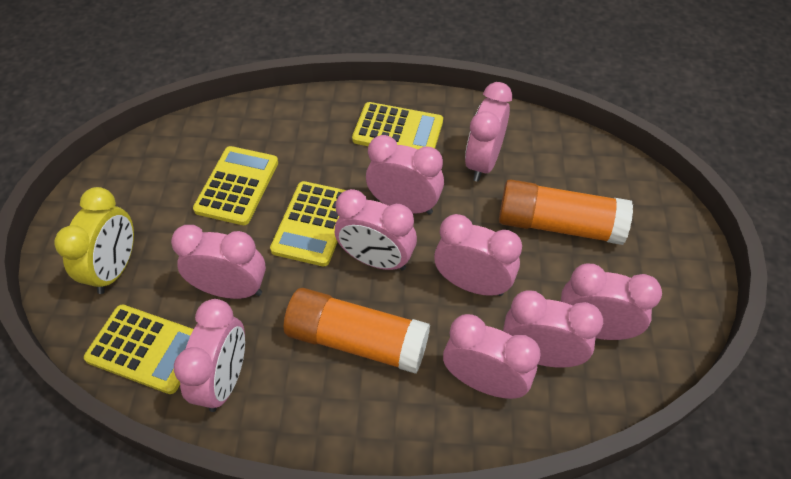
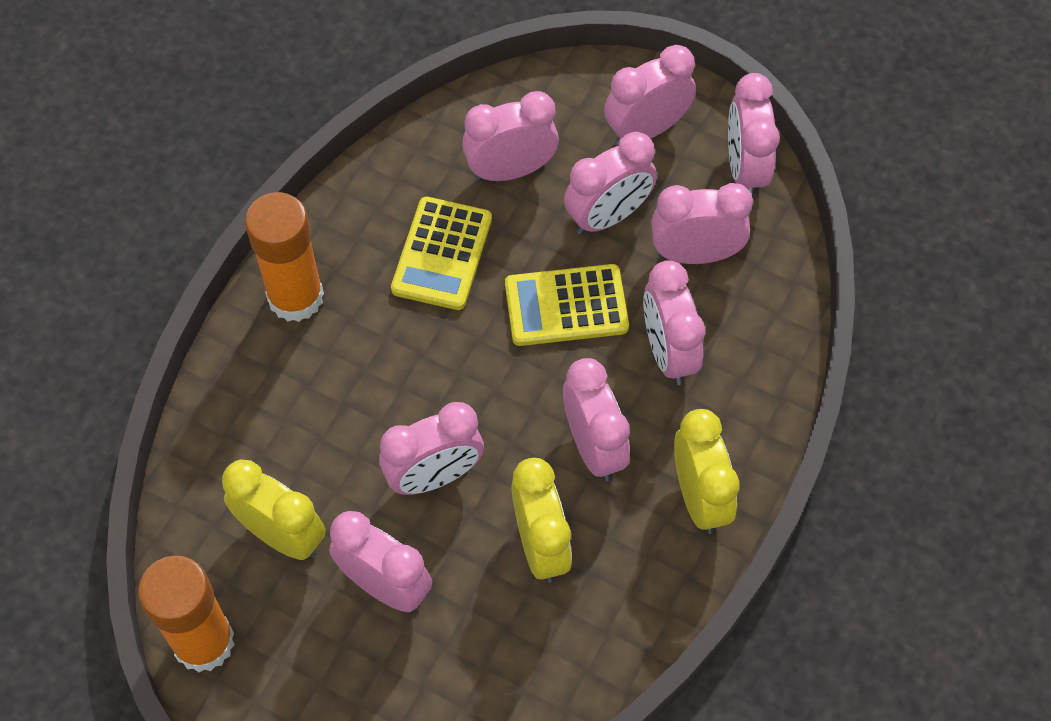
yellow calculator: 4 -> 2
yellow clock: 1 -> 3

